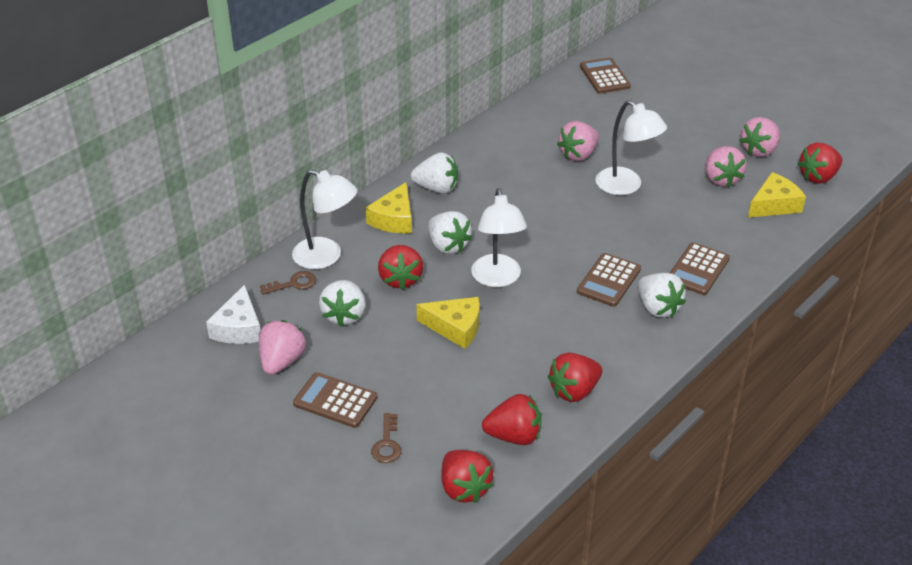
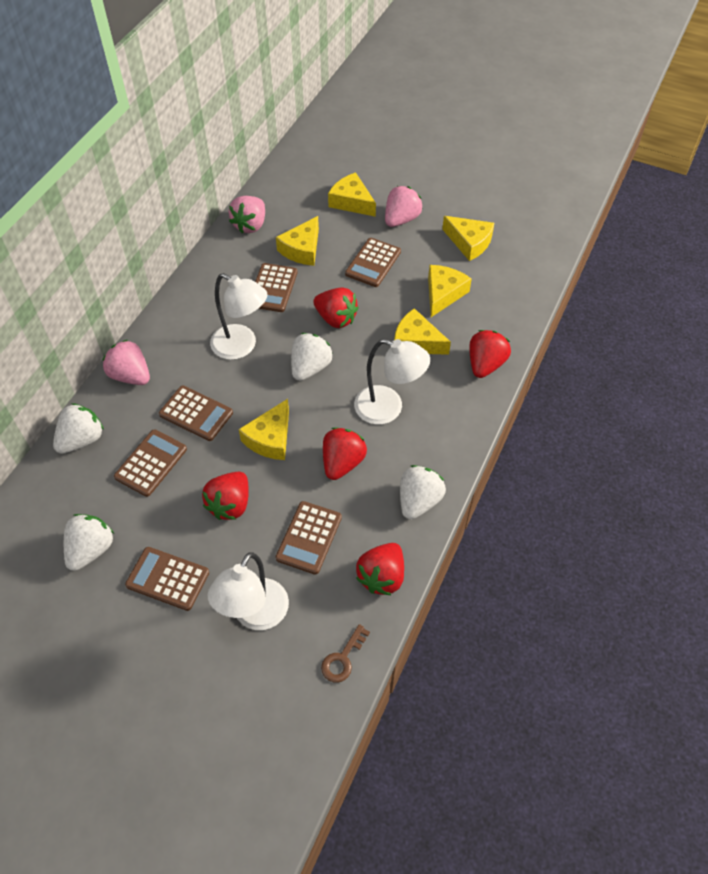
brown calculator: 4 -> 6
brown key: 2 -> 1
pink strawberry: 4 -> 3
white cheese: 1 -> 0
yellow cheese: 3 -> 6

